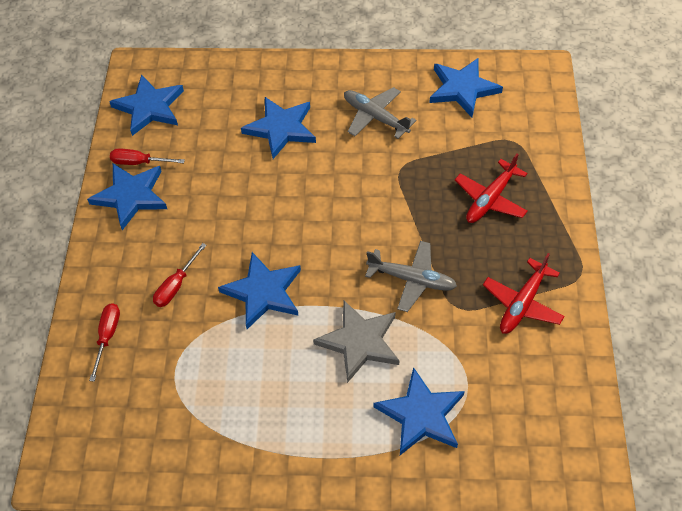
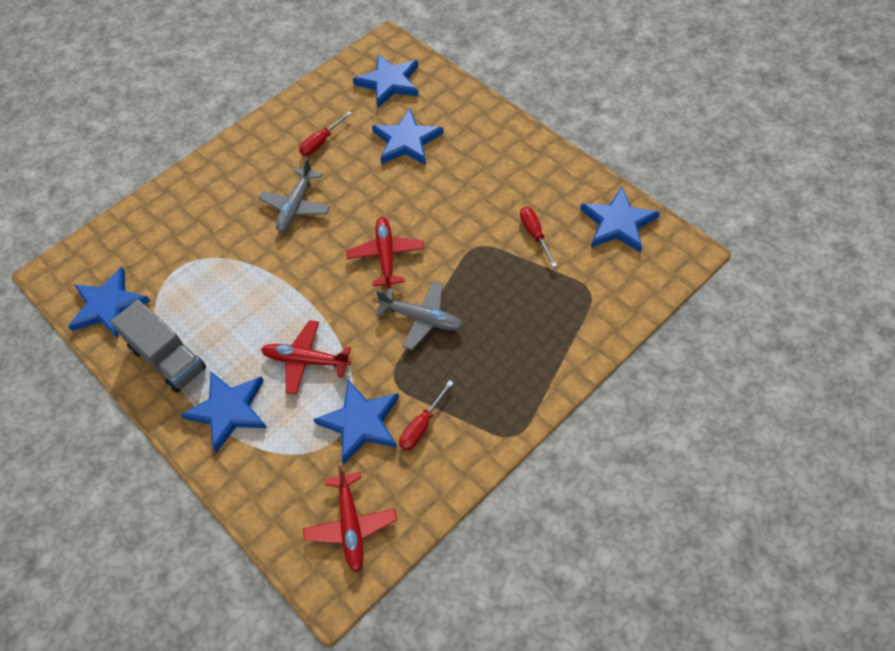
grey star: 1 -> 0
grey truck: 0 -> 1
red plane: 2 -> 3

